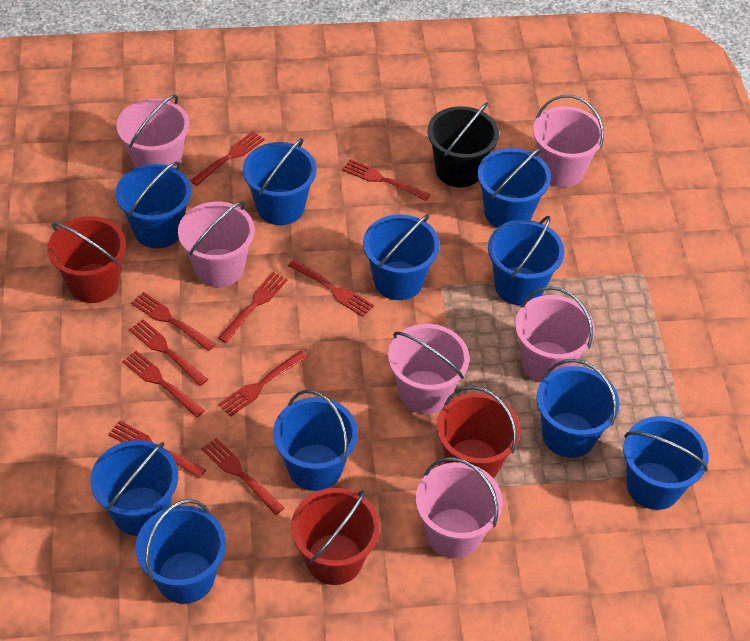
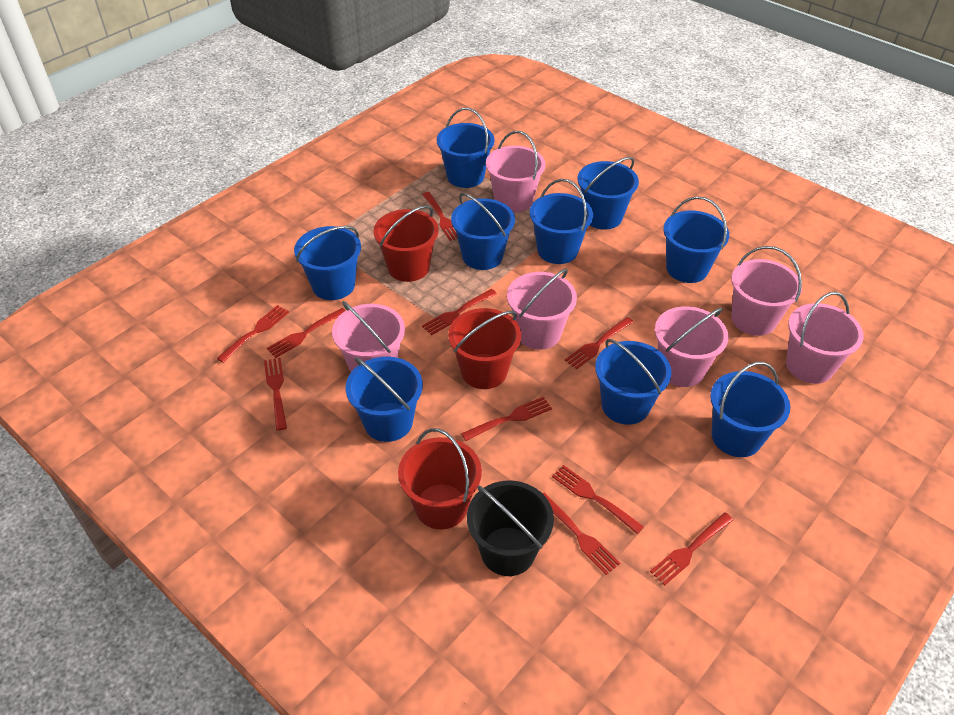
blue bucket: 10 -> 9

